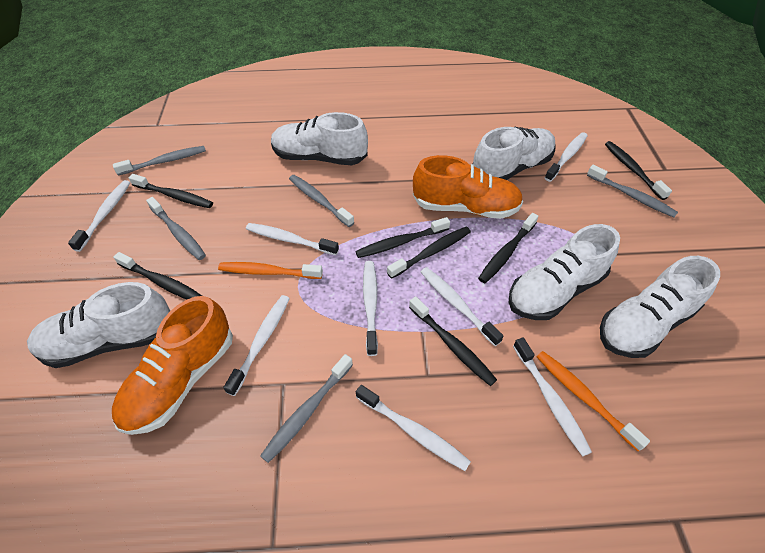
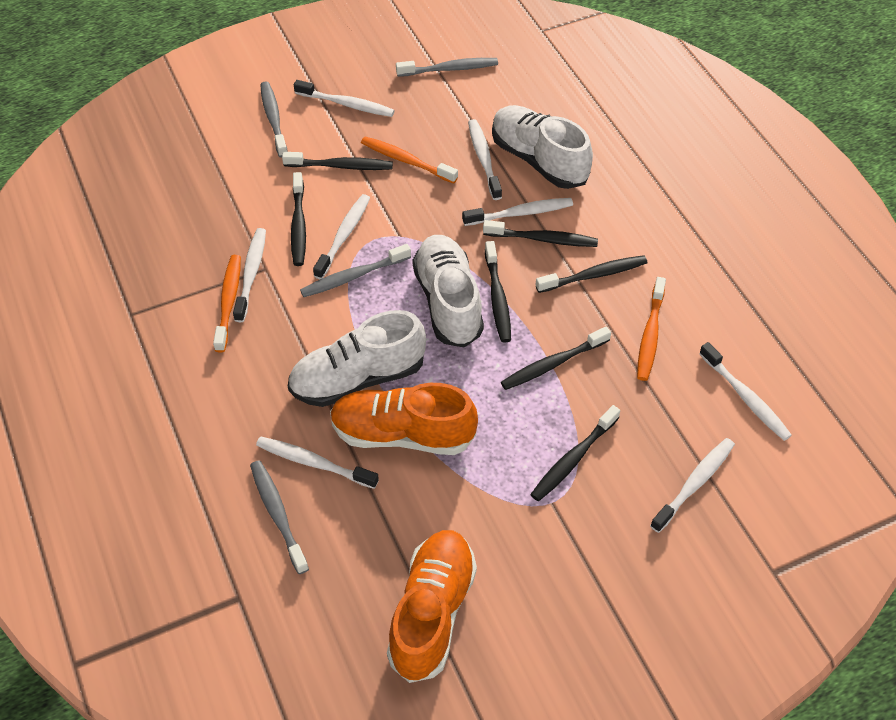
grey toothbrush: 5 -> 4
orange toothbrush: 2 -> 3
white shoe: 5 -> 3

